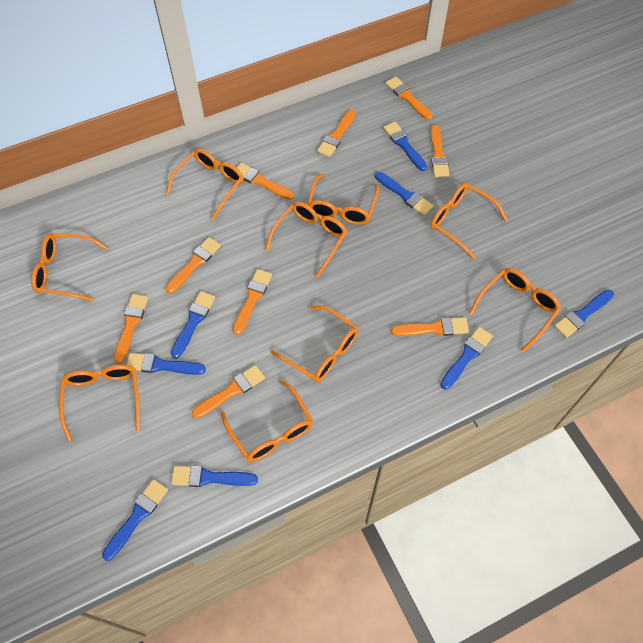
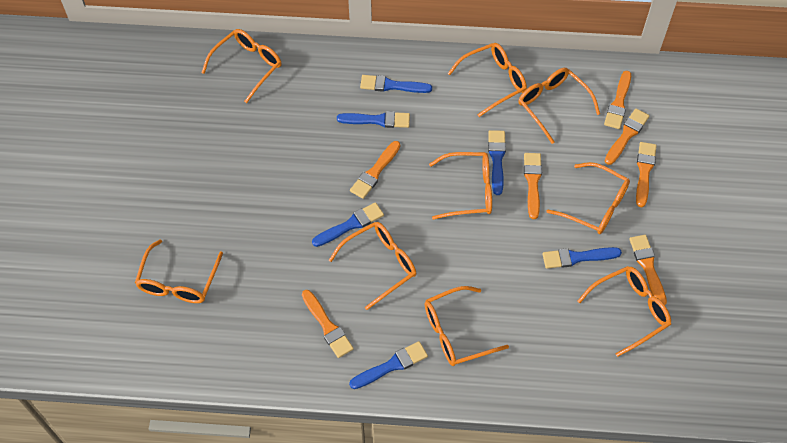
blue brush: 8 -> 6
orange brush: 9 -> 7

